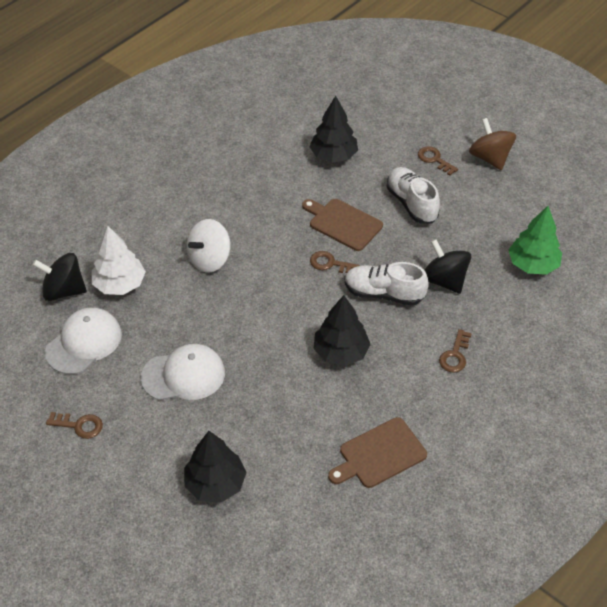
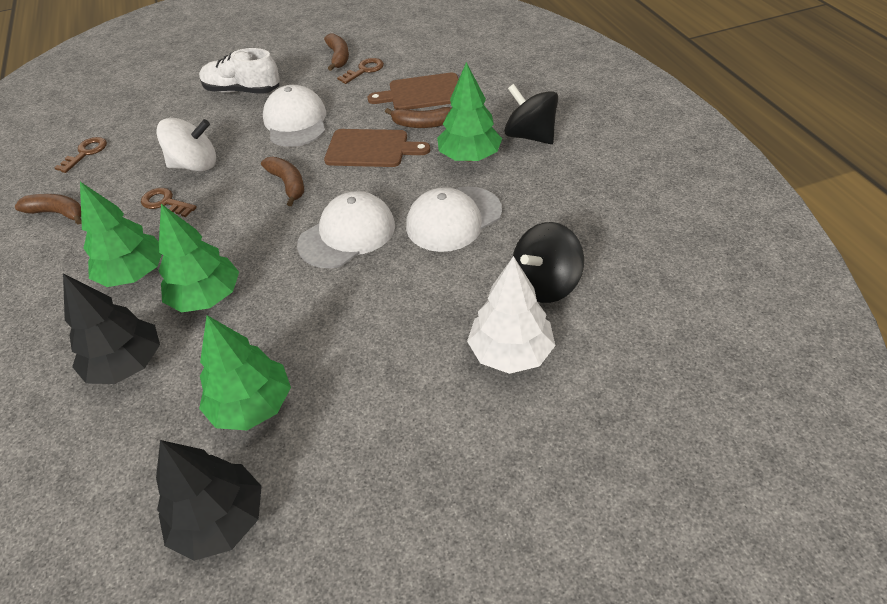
black tree: 3 -> 2
brown banana: 0 -> 4
brown key: 4 -> 3
brown spinning top: 1 -> 0
green tree: 1 -> 4
white cap: 2 -> 3
white shoe: 2 -> 1

